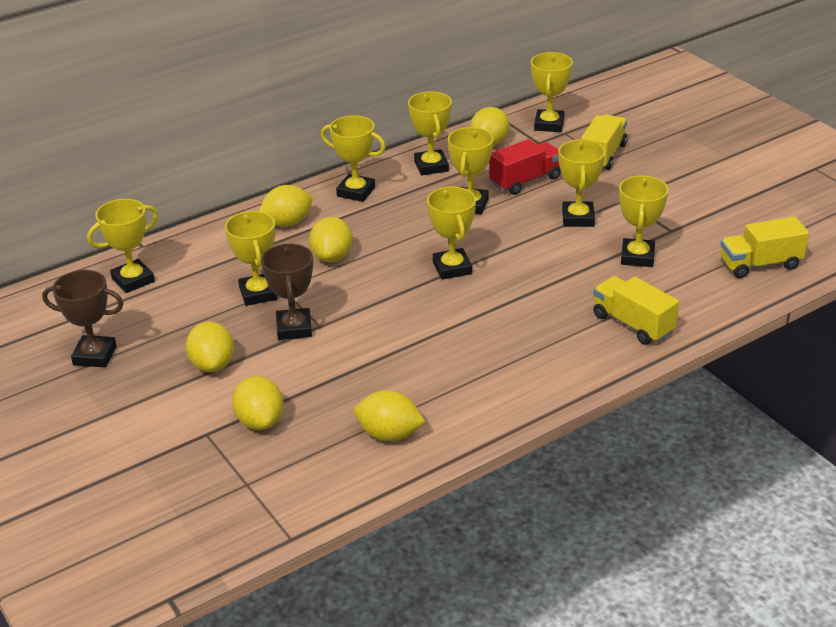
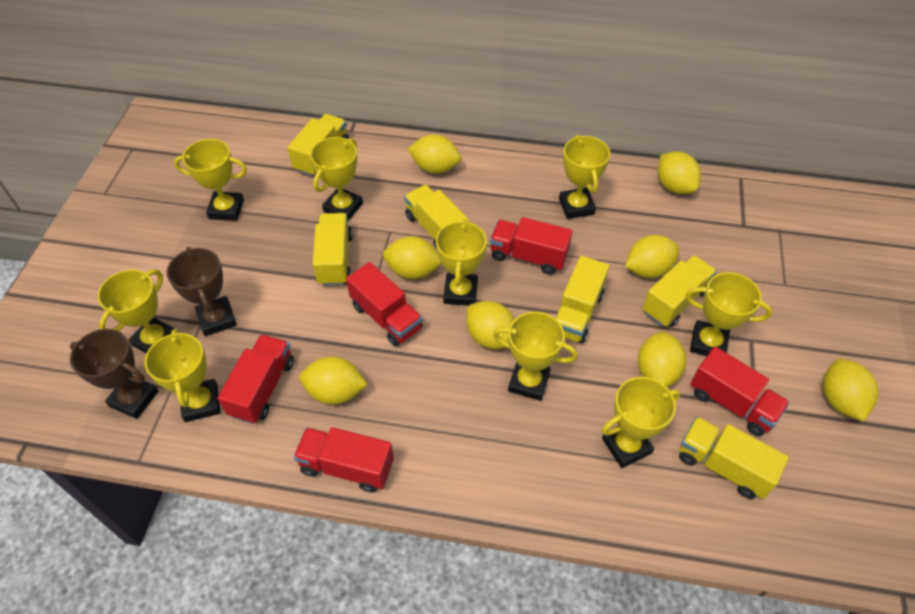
red truck: 1 -> 5
yellow lemon: 6 -> 8
yellow truck: 3 -> 6

